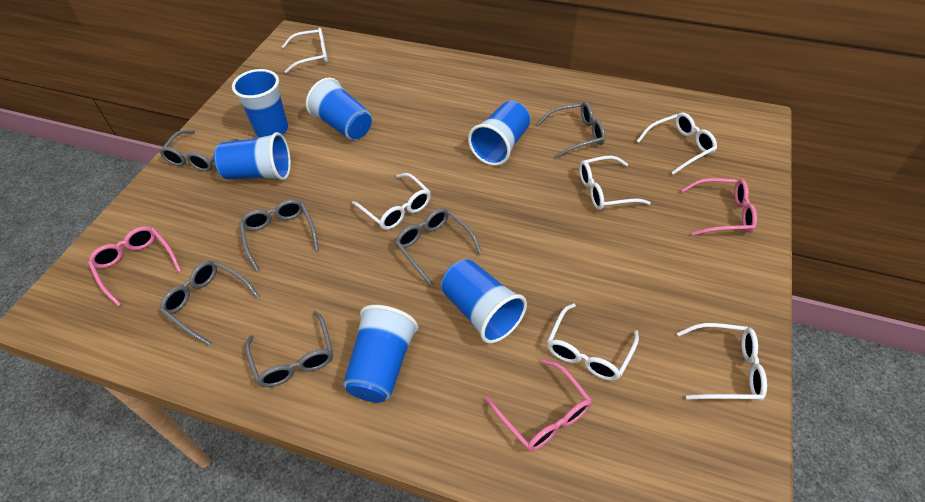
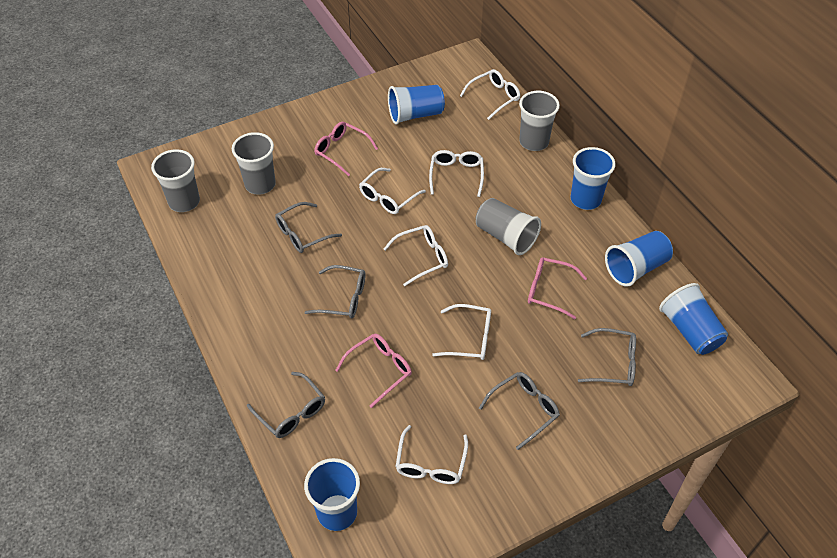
blue cup: 6 -> 5
grey cup: 0 -> 4
grey glasses: 6 -> 5

